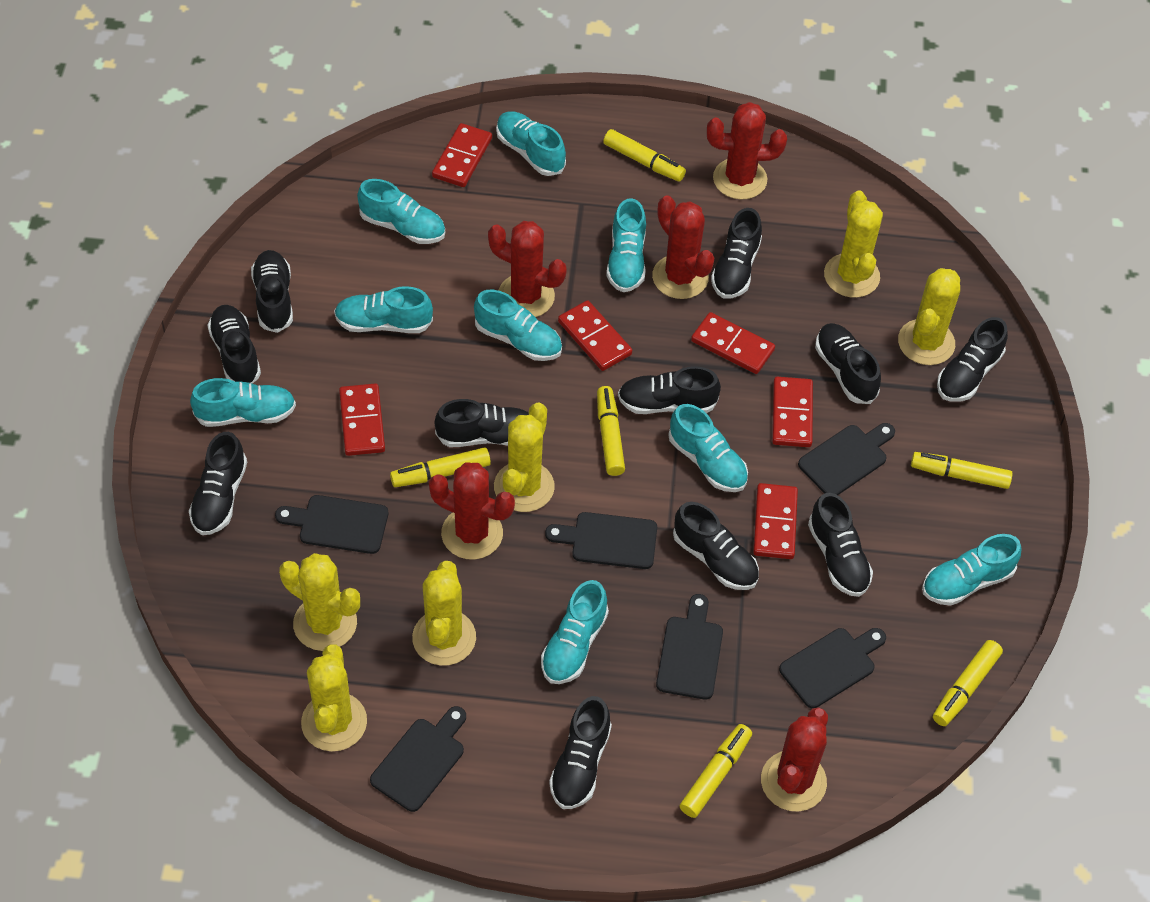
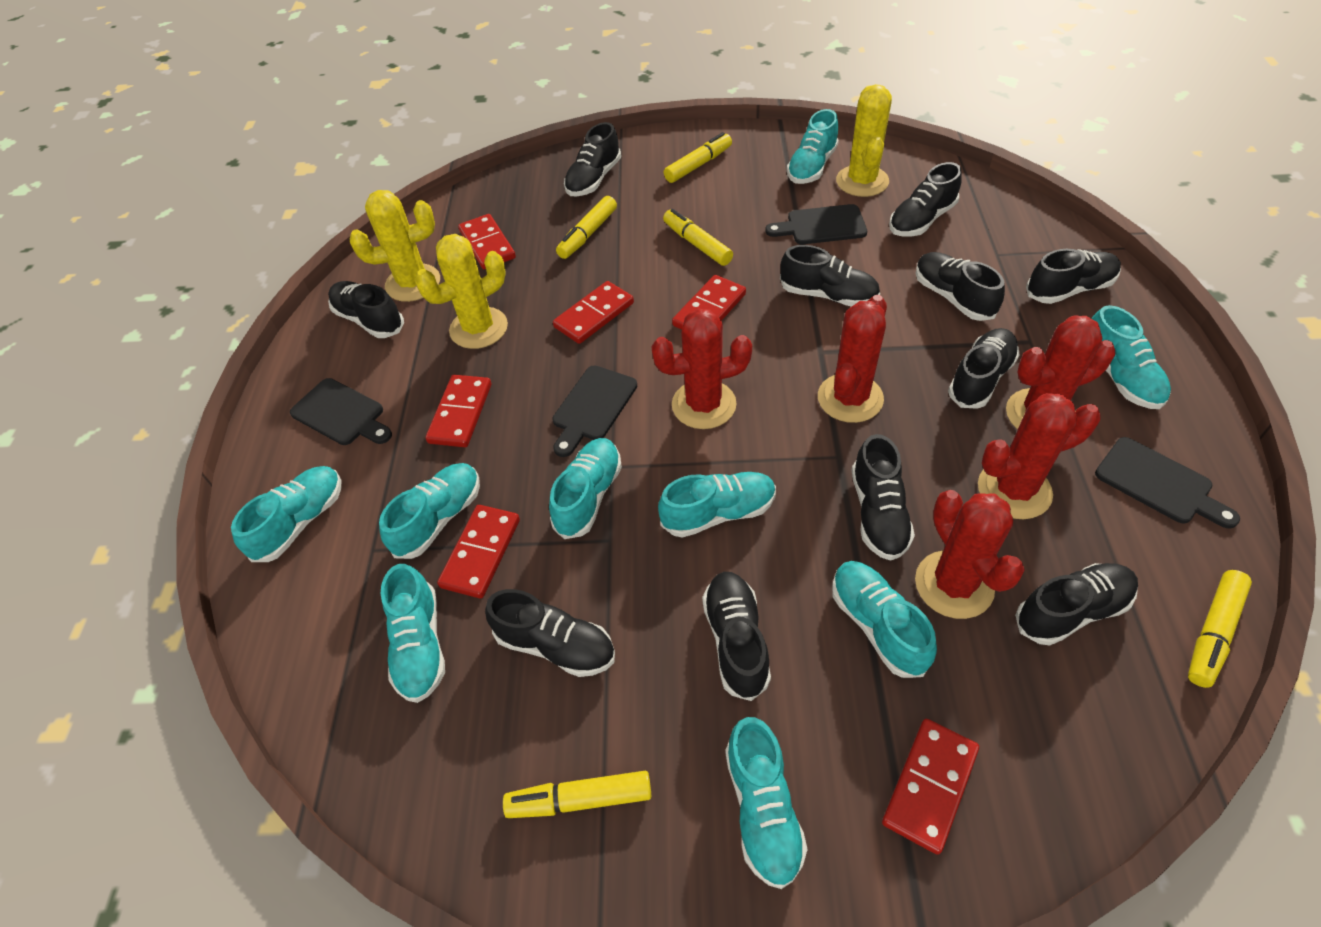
black cutting board: 6 -> 4
yellow cactus: 6 -> 3
yellow marker: 6 -> 5

